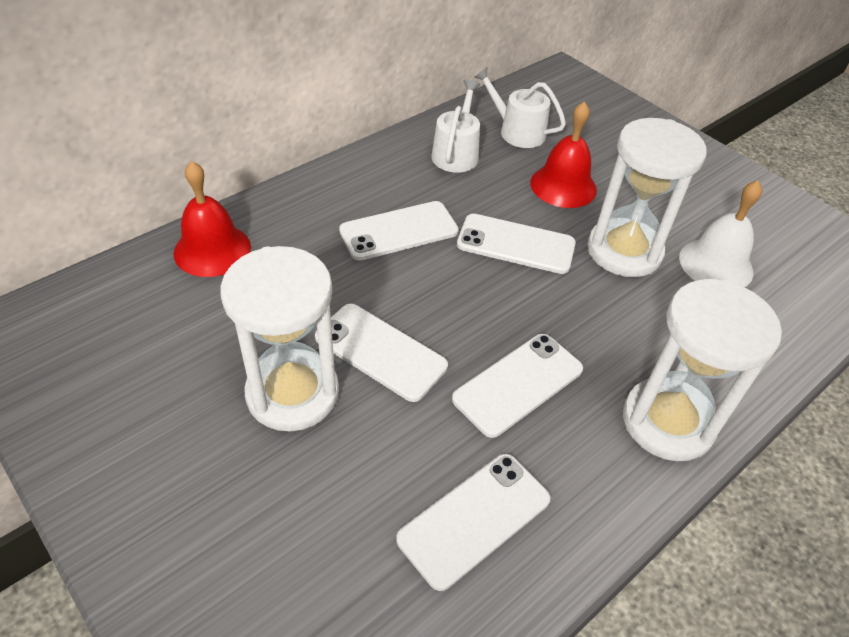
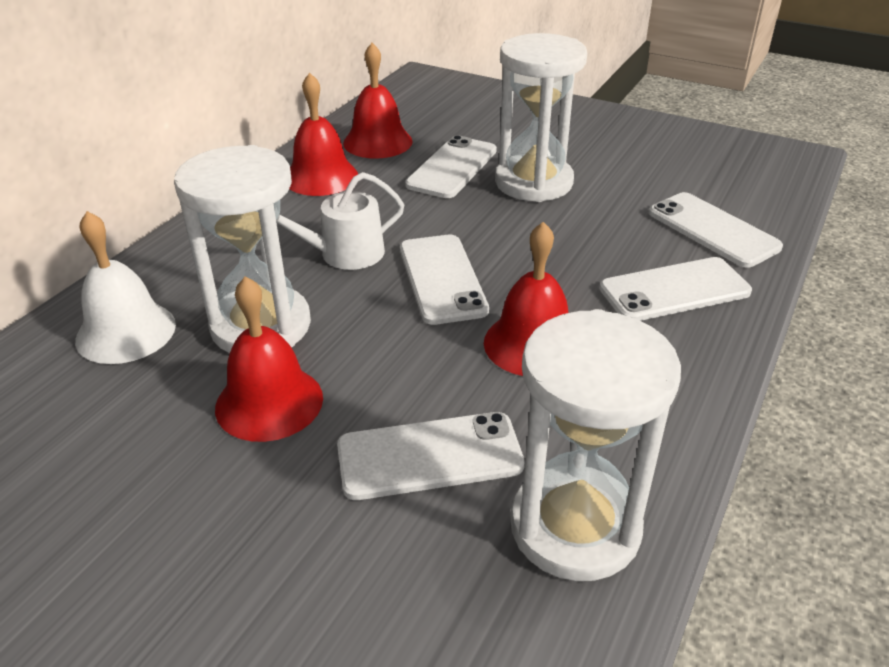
red bell: 2 -> 4
white watering can: 2 -> 1

